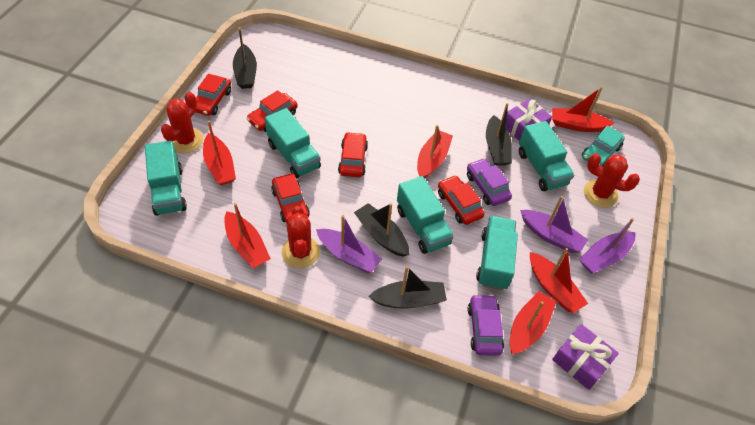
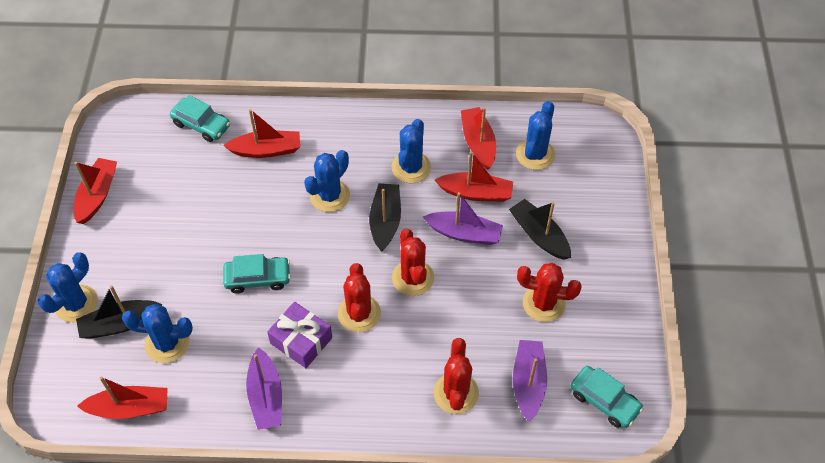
black boat: 4 -> 3
blue cactus: 0 -> 5
purple car: 2 -> 0
purple gift: 2 -> 1
red boat: 6 -> 5
red cactus: 3 -> 4
red car: 5 -> 0
turquoise car: 1 -> 3
turquoise truck: 5 -> 0

